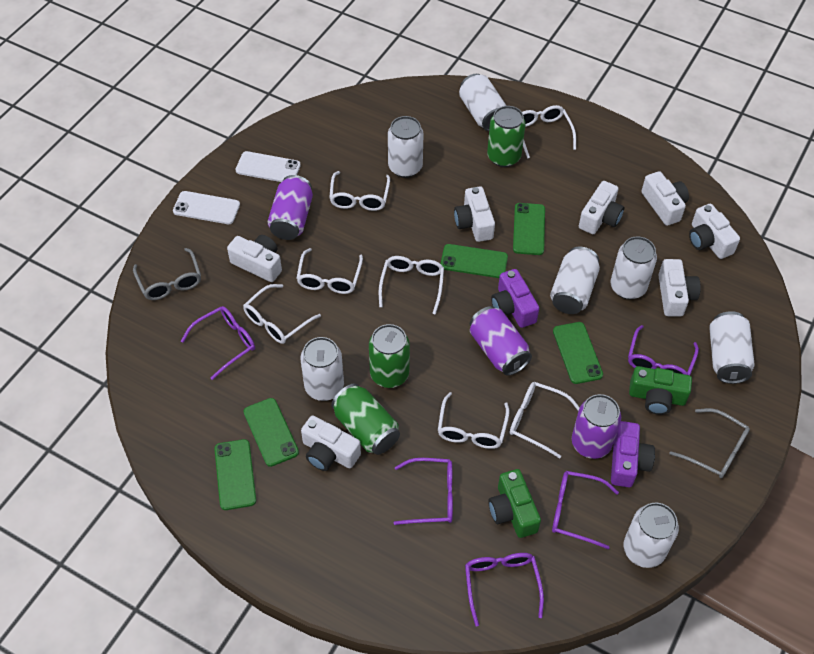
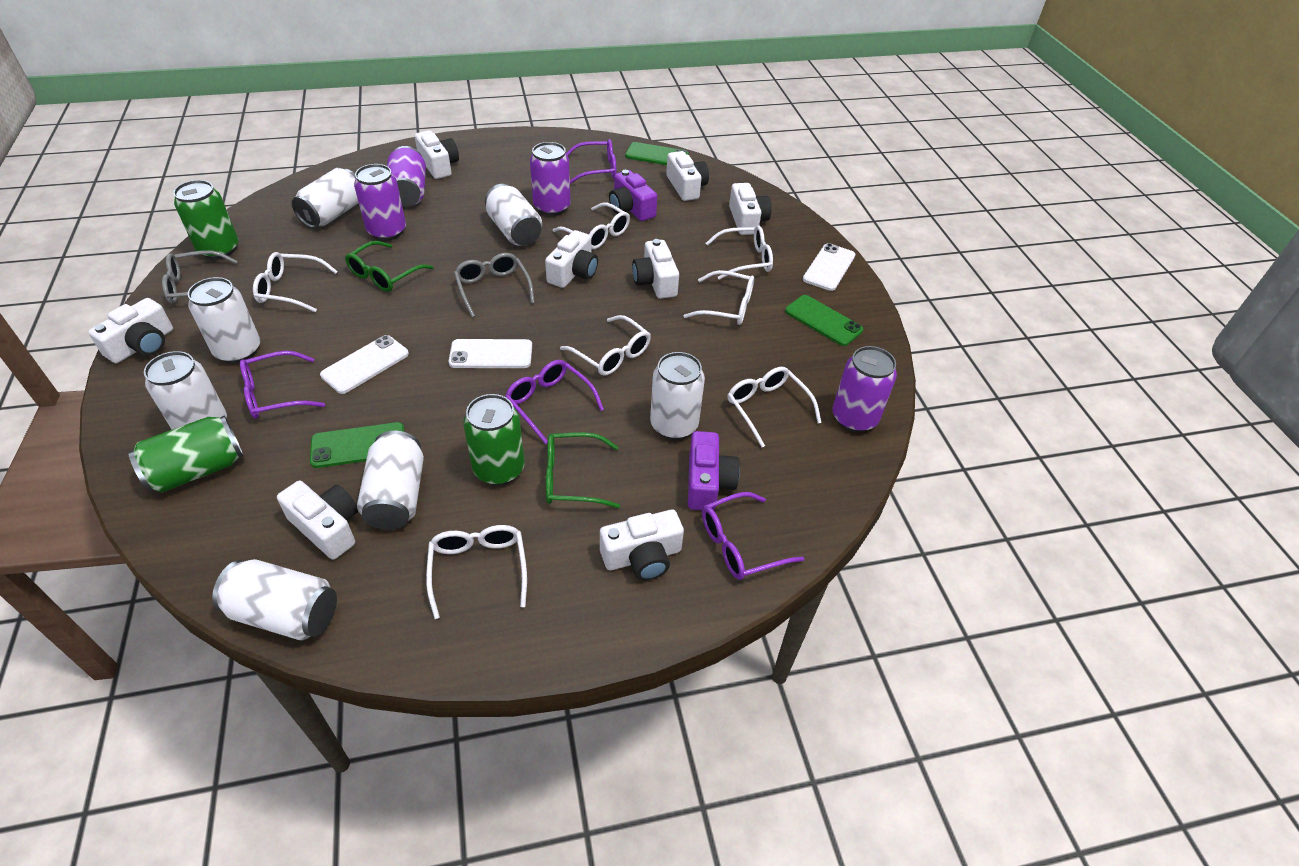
green camera: 2 -> 0
green glasses: 0 -> 2
green phone: 5 -> 3
purple can: 3 -> 4
purple glasses: 5 -> 4
white camera: 7 -> 8
white phone: 2 -> 3

